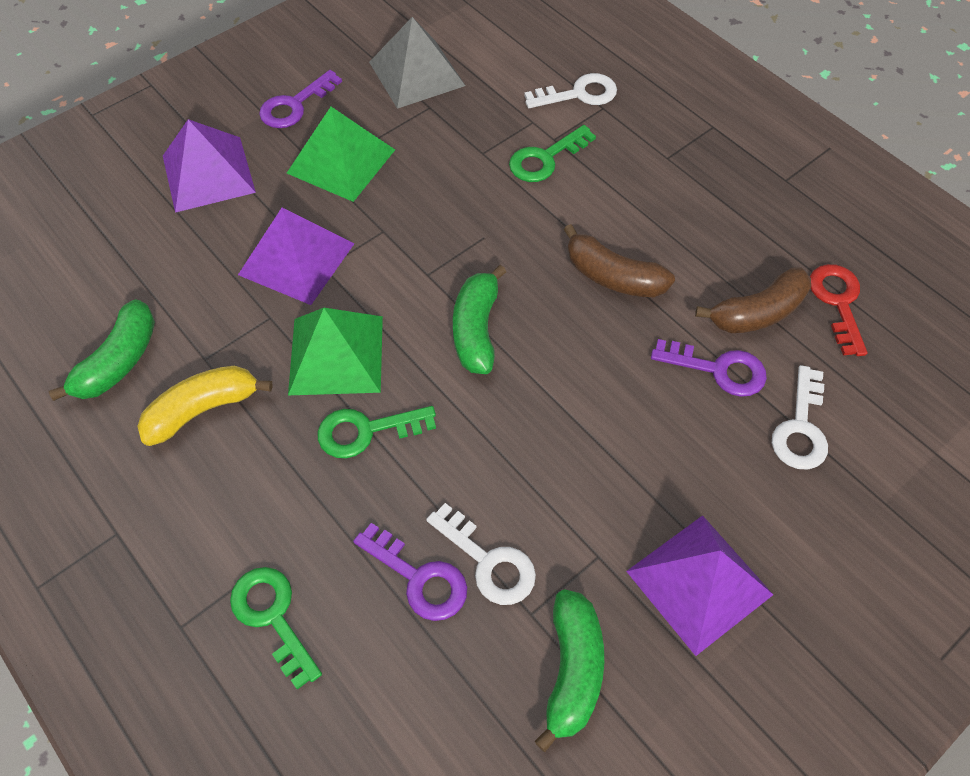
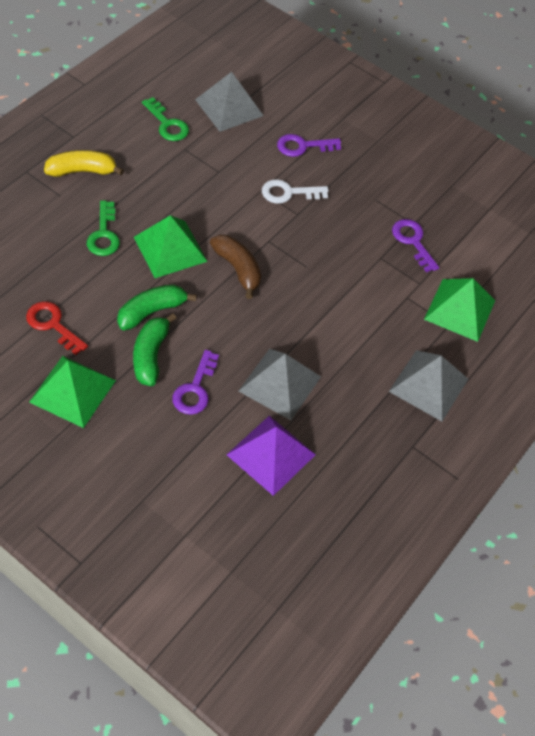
brown banana: 2 -> 1
green banana: 3 -> 2
green key: 3 -> 2
green pyramid: 2 -> 3
grey pyramid: 1 -> 3
purple pyramid: 3 -> 1
white key: 3 -> 1

